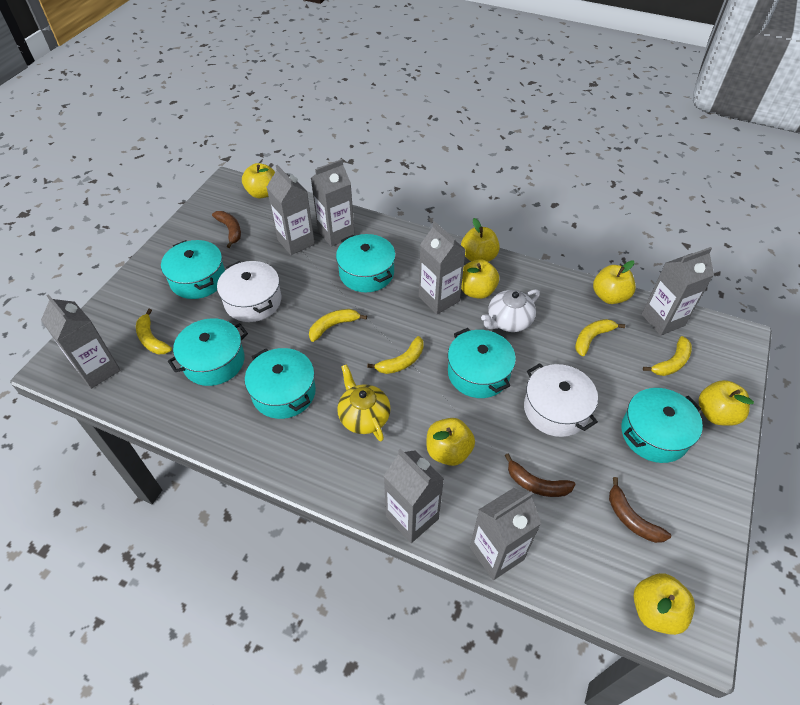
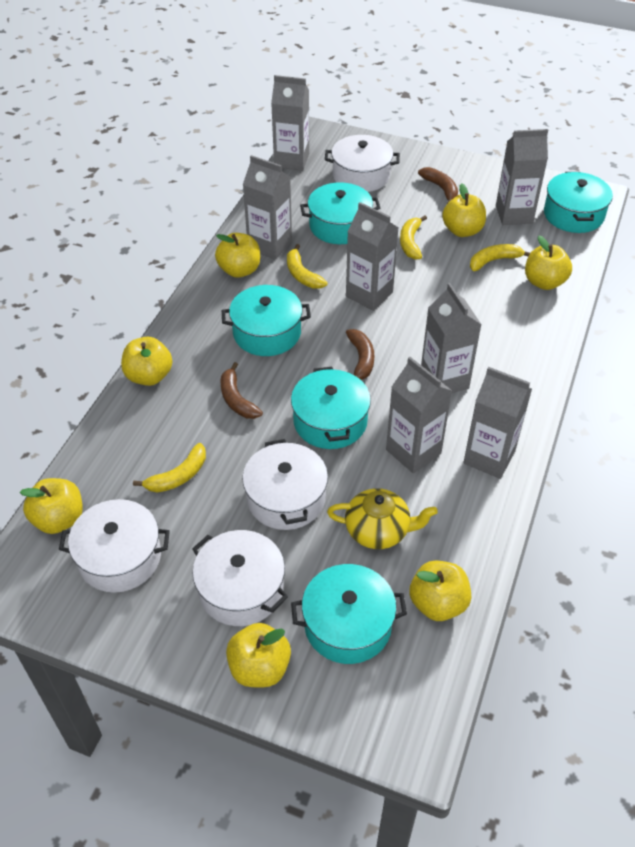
turquoise pot: 6 -> 5
white pot: 2 -> 4
white teapot: 1 -> 0
yellow banana: 5 -> 4

